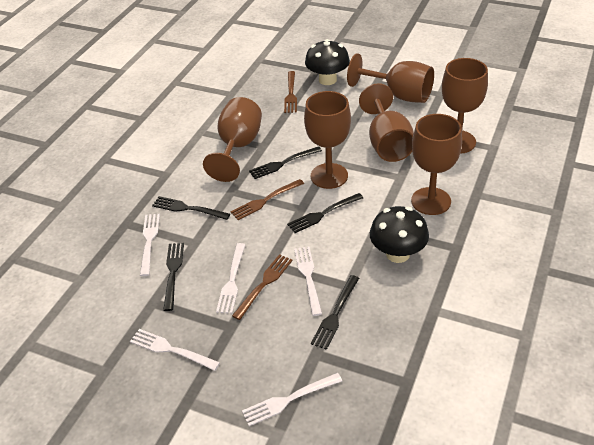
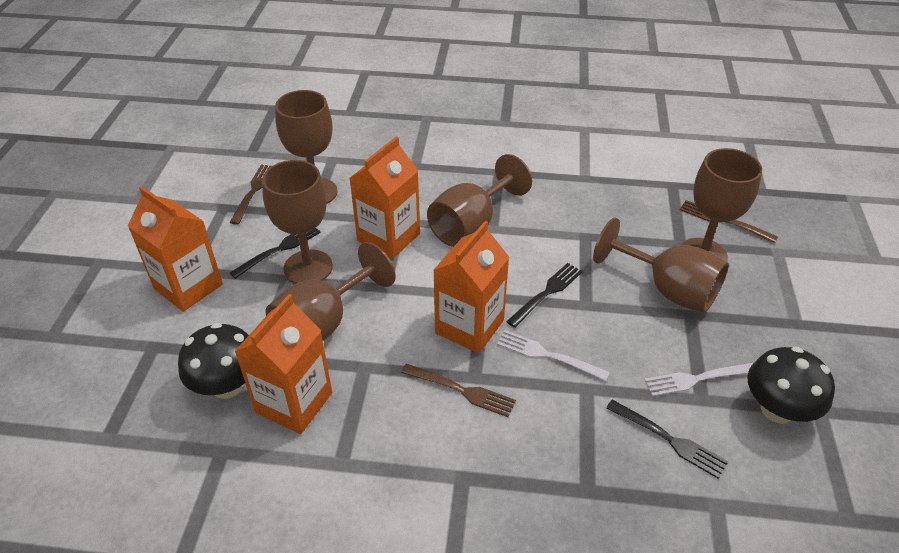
black fork: 5 -> 3
orange carton: 0 -> 4
white fork: 5 -> 2

